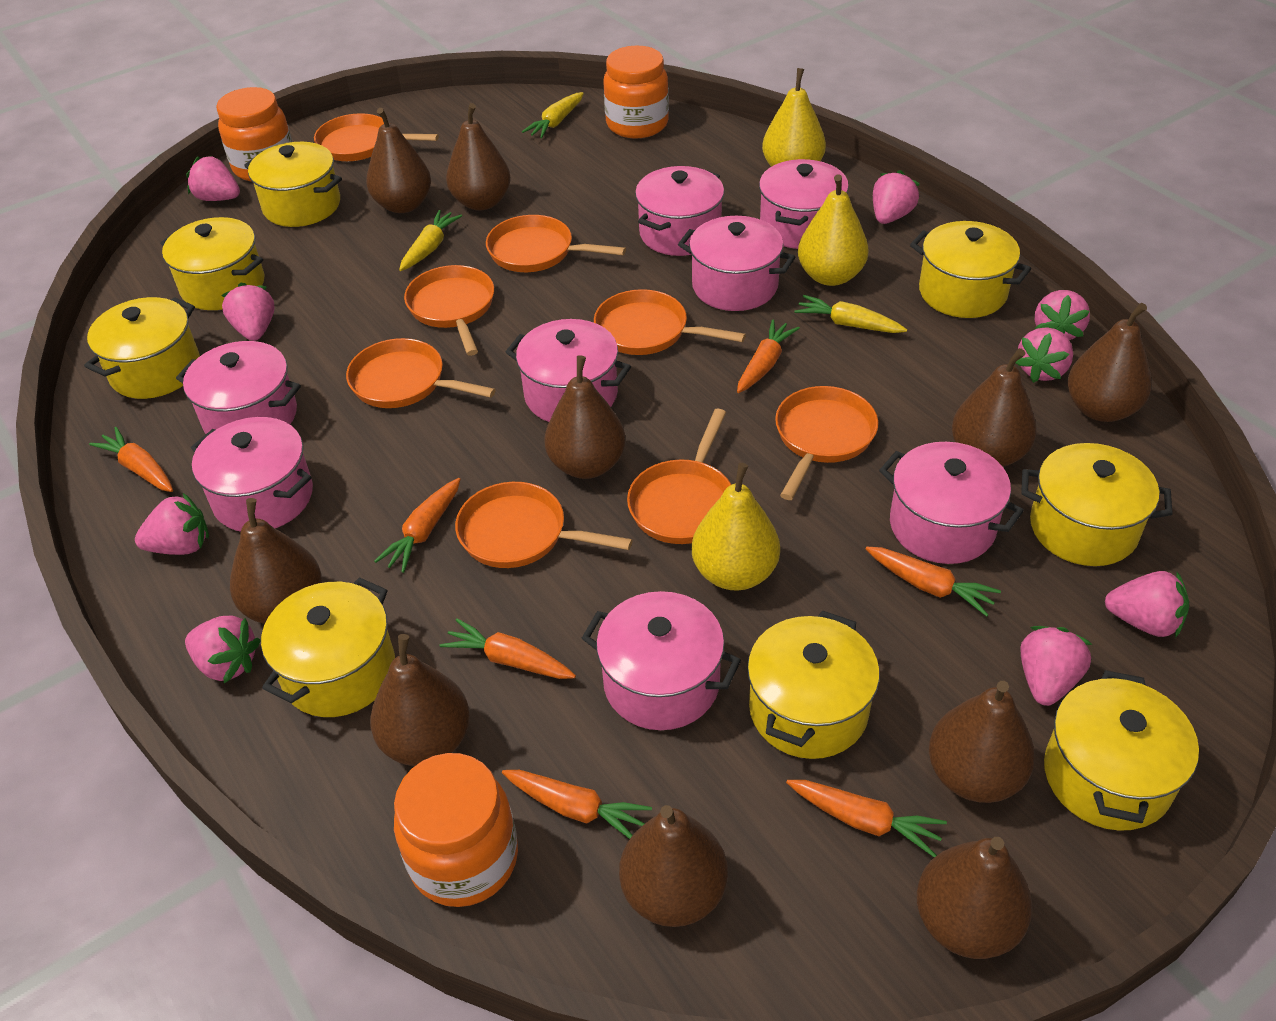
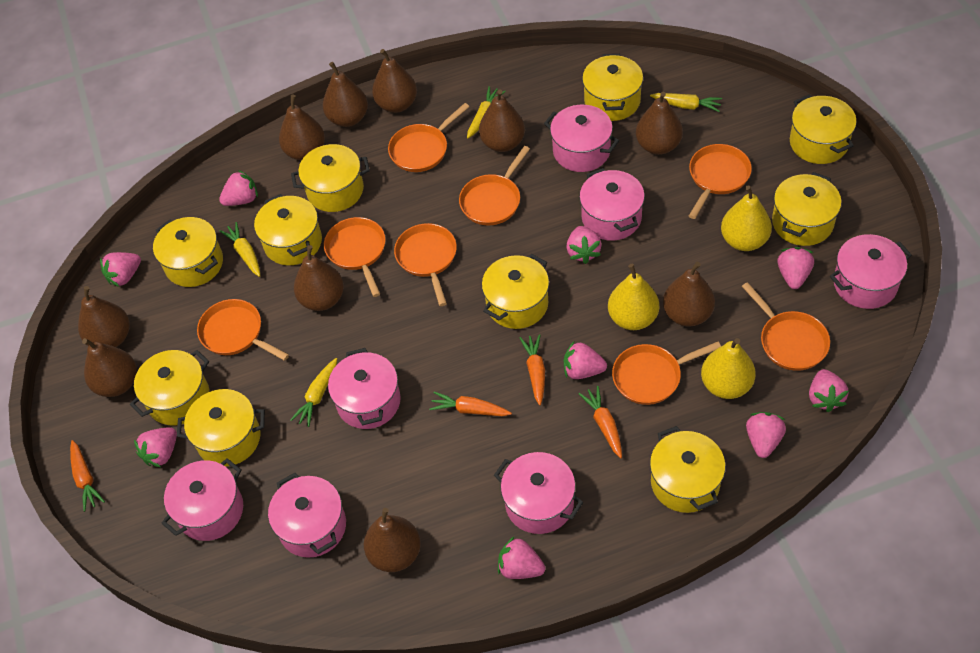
orange carrot: 7 -> 4
orange jar: 3 -> 0
pink pot: 8 -> 7
yellow carrot: 3 -> 4
yellow pot: 8 -> 10

